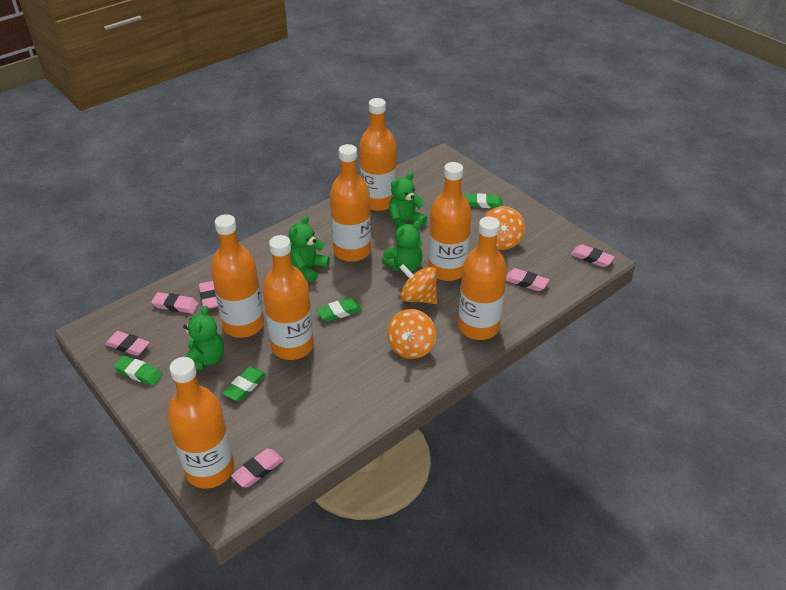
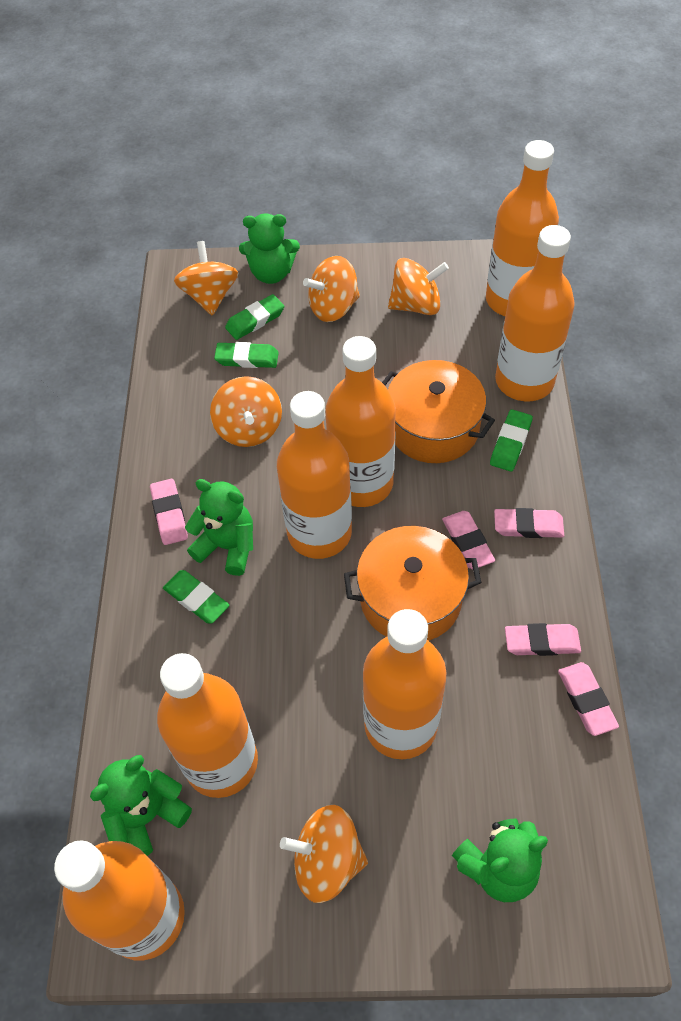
orange pot: 0 -> 2
orange spinning top: 3 -> 5
pink eraser: 6 -> 5

